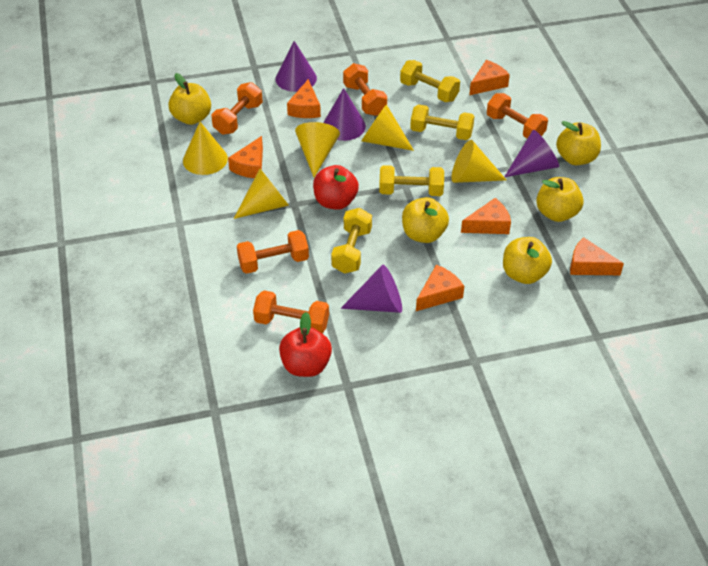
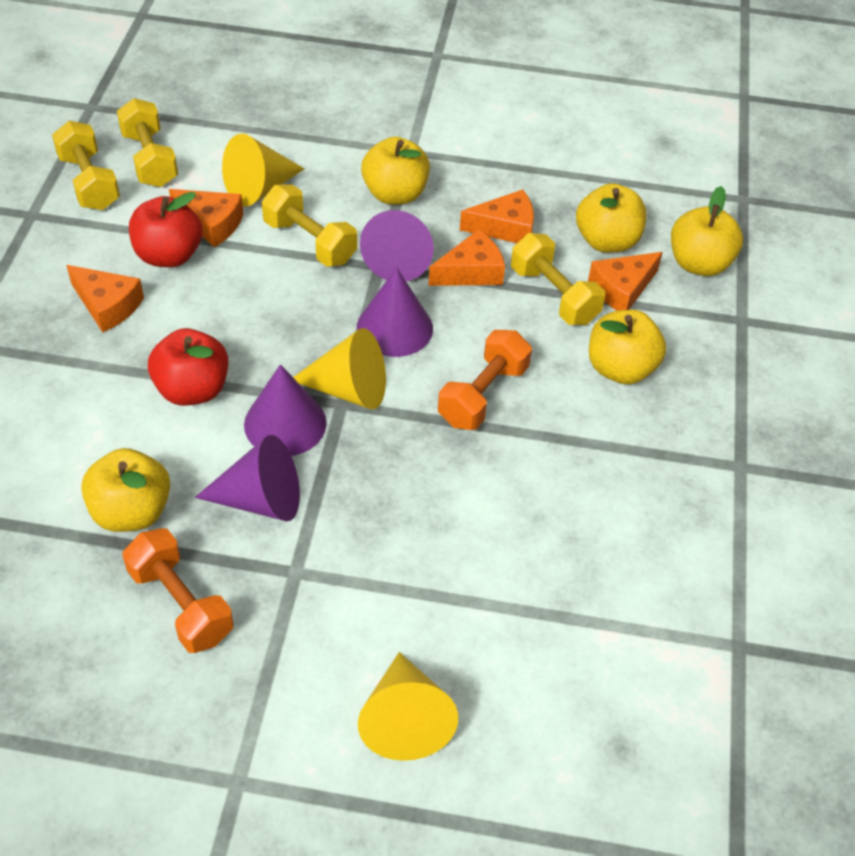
orange cheese: 6 -> 5
orange dumbbell: 5 -> 2
yellow cone: 5 -> 3

